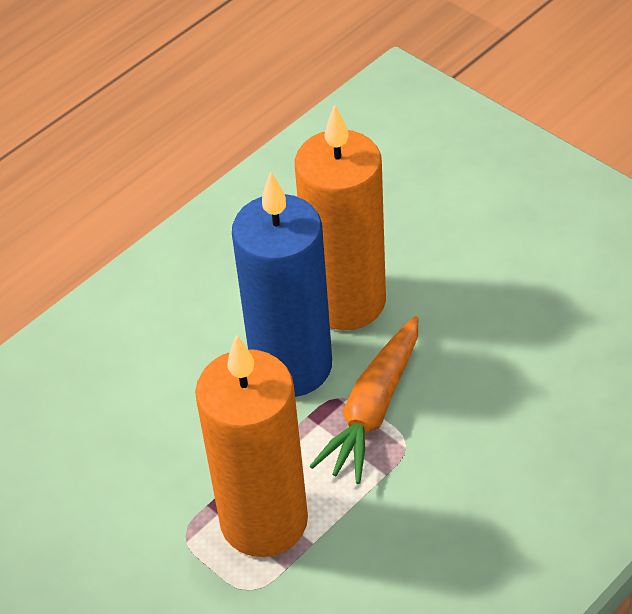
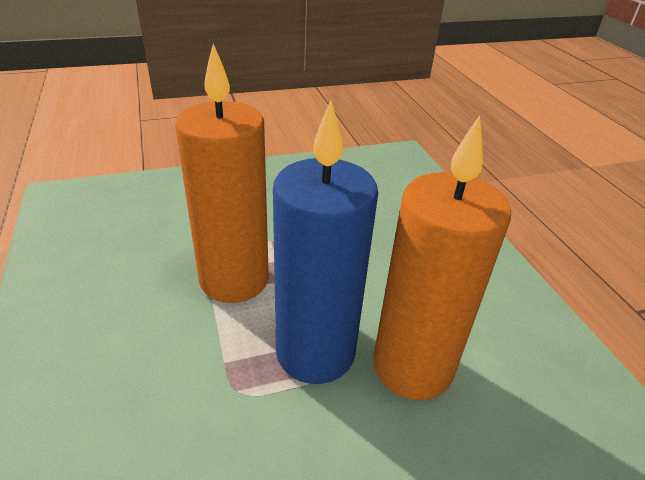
orange carrot: 1 -> 0

